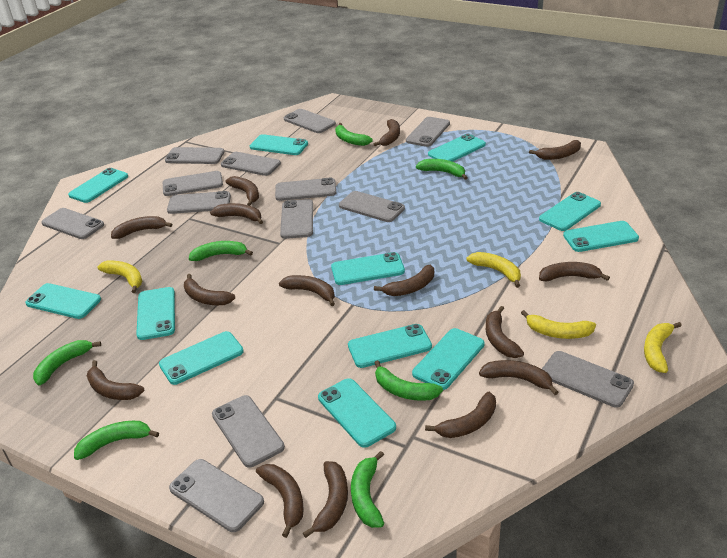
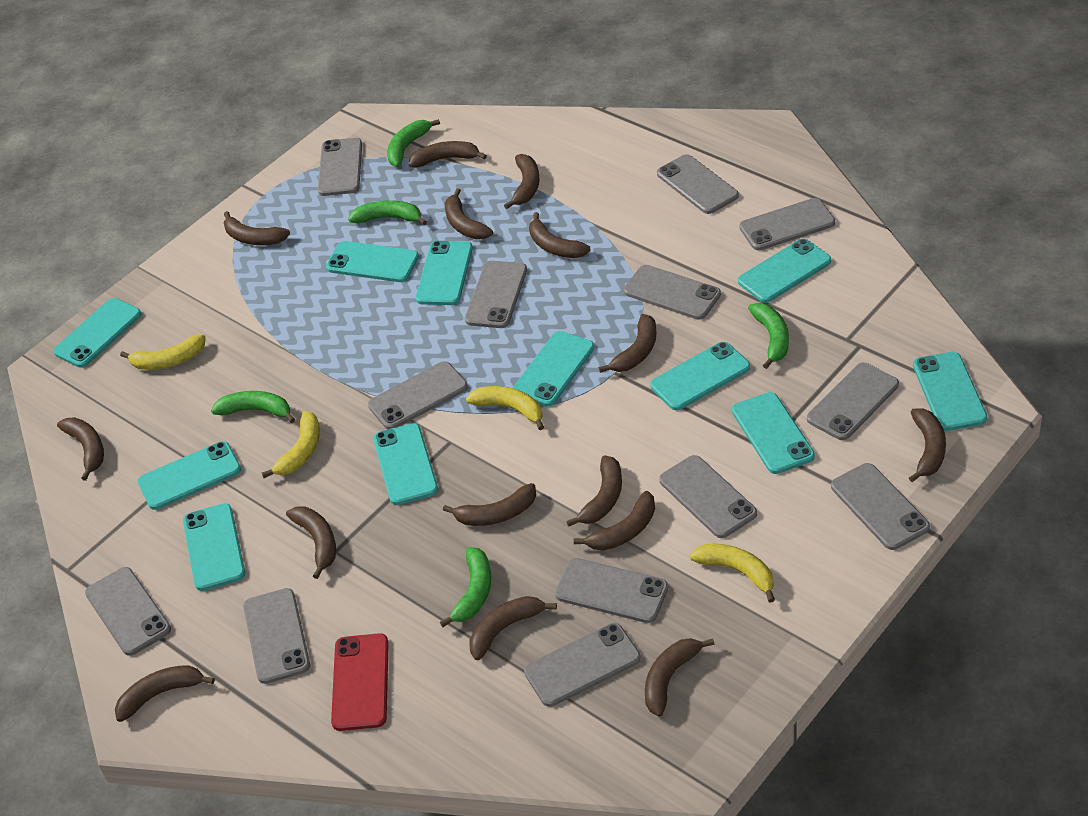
green banana: 7 -> 5
red phone: 0 -> 1
turquoise phone: 12 -> 11

